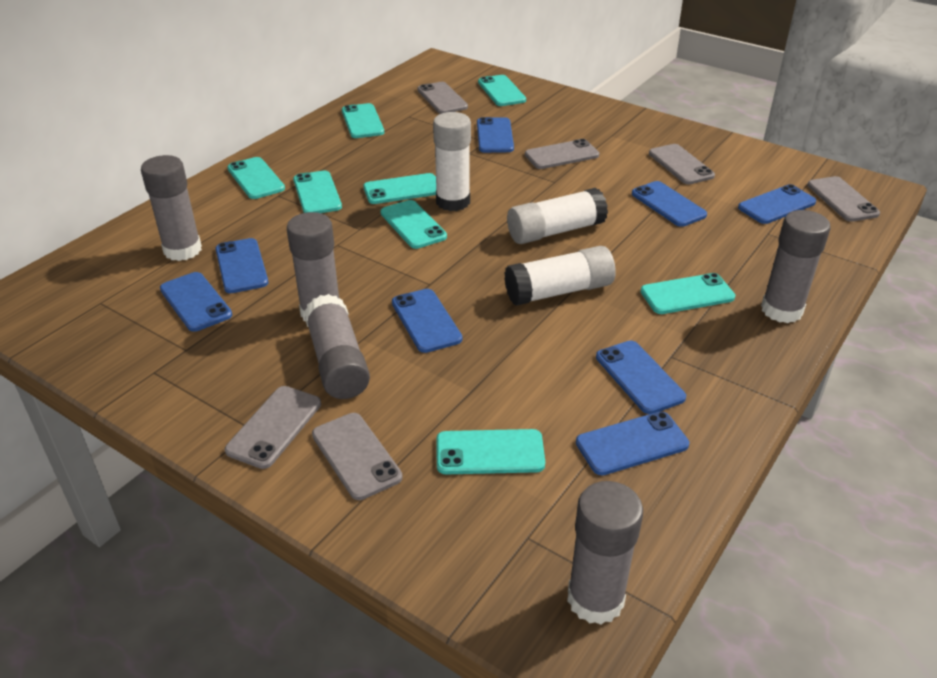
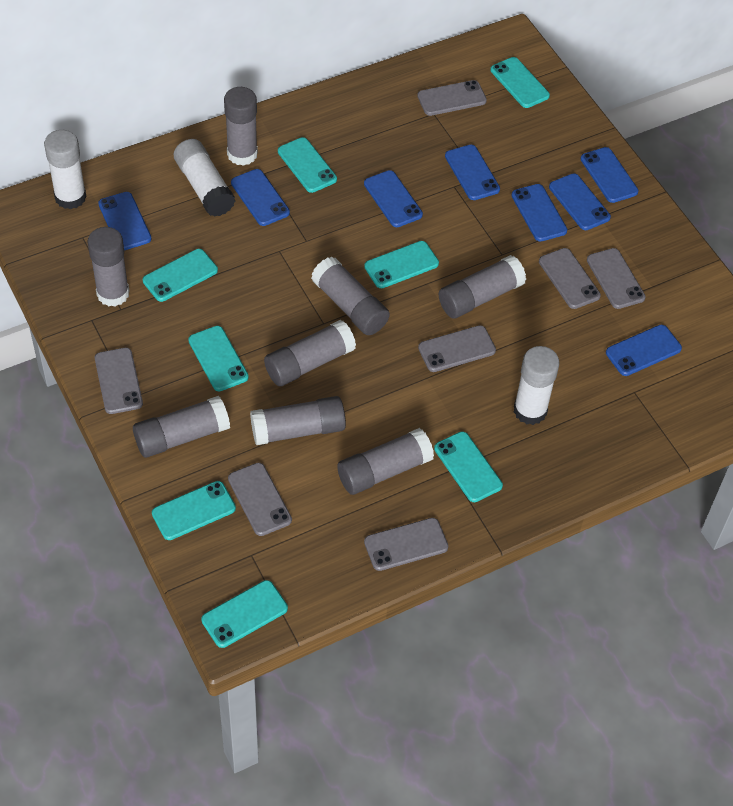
grey glue stick: 5 -> 8
grey phone: 6 -> 7

